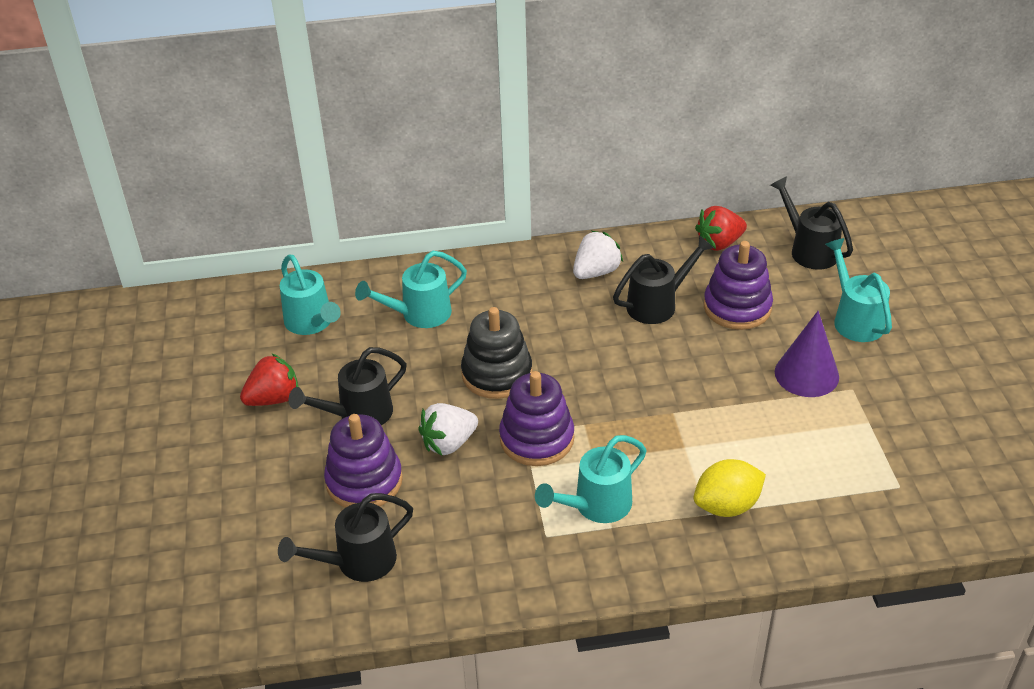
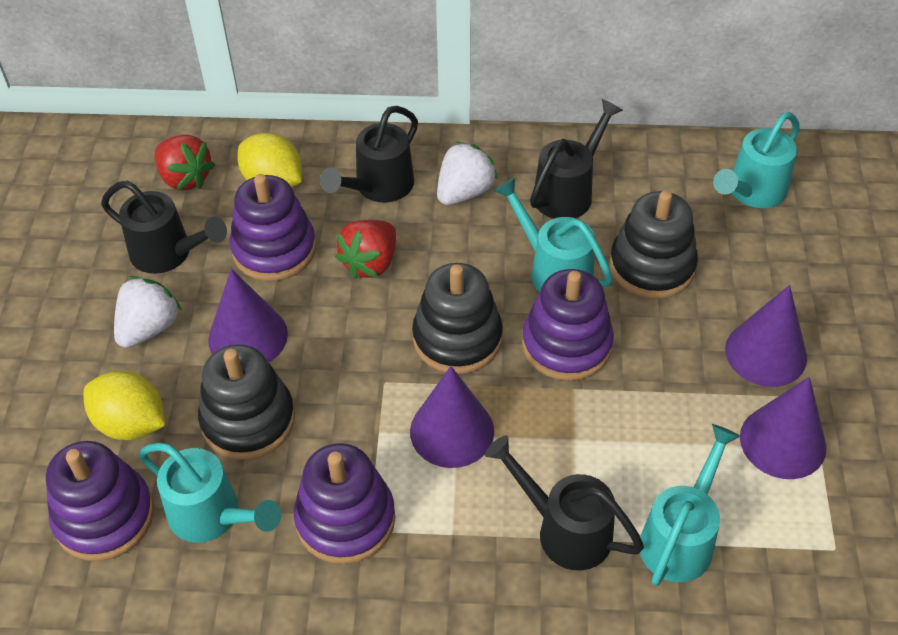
black stacking toy: 1 -> 3
purple cone: 1 -> 4
purple stacking toy: 3 -> 4
yellow lemon: 1 -> 2

